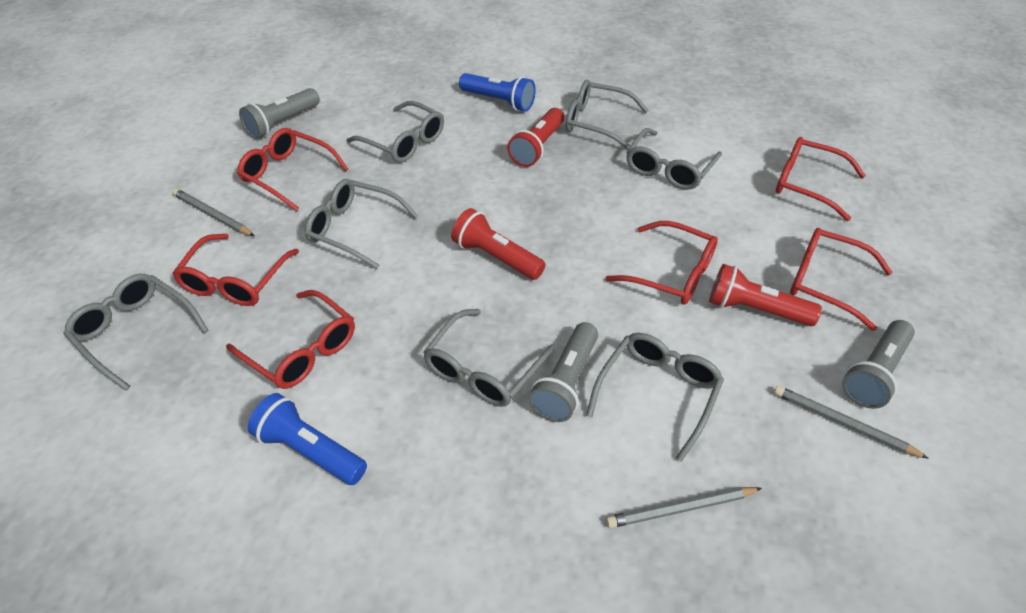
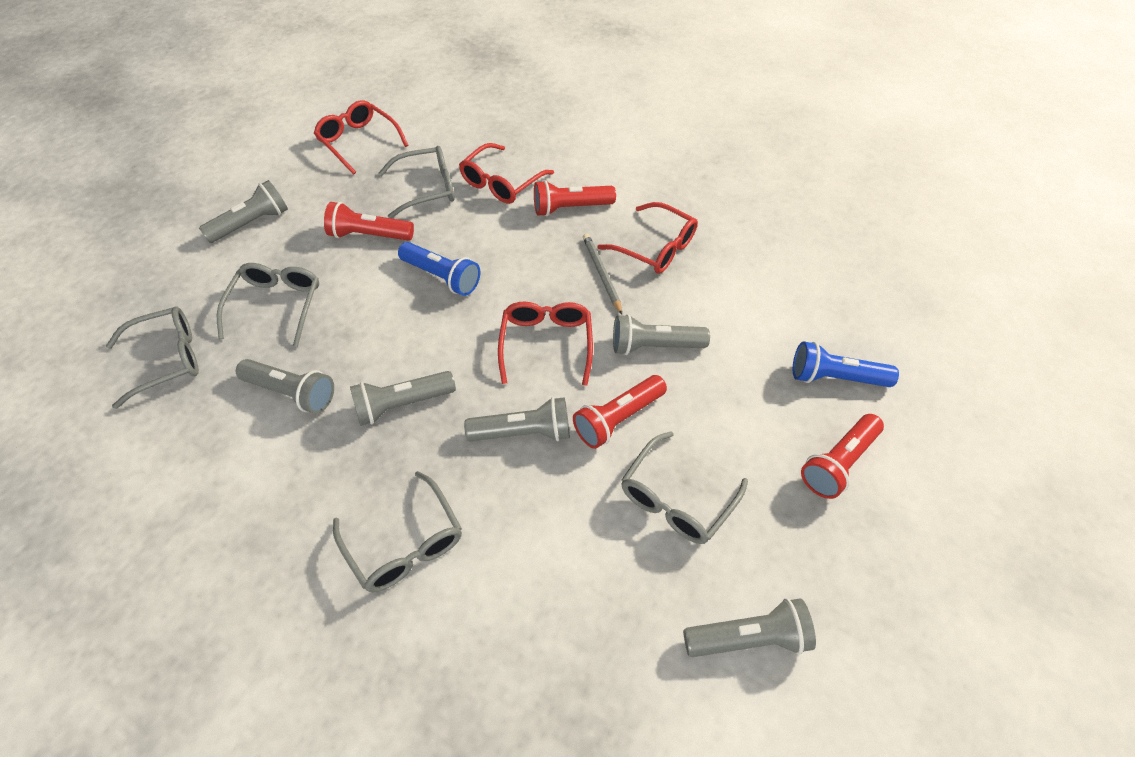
grey flashlight: 3 -> 6
grey glasses: 7 -> 5
grey pencil: 3 -> 1
red flashlight: 3 -> 4
red glasses: 6 -> 4

